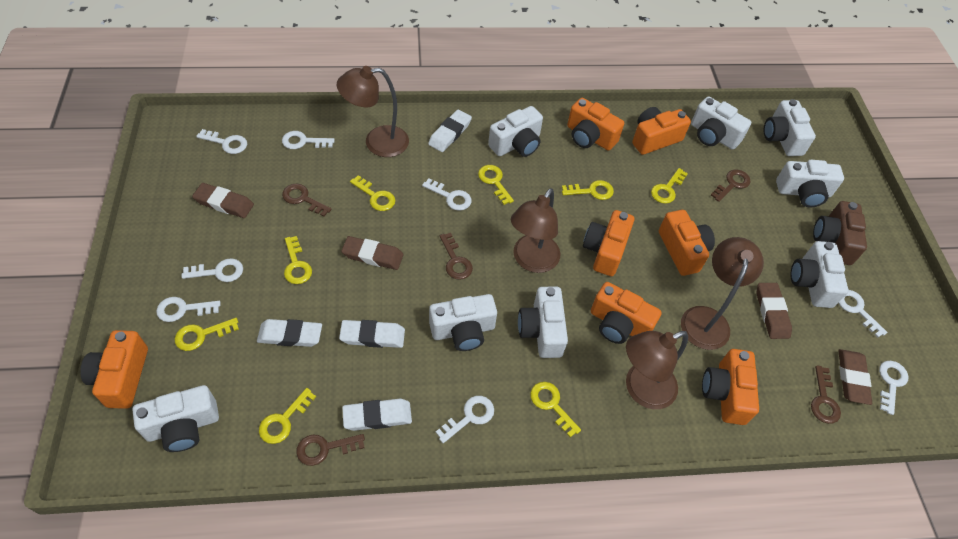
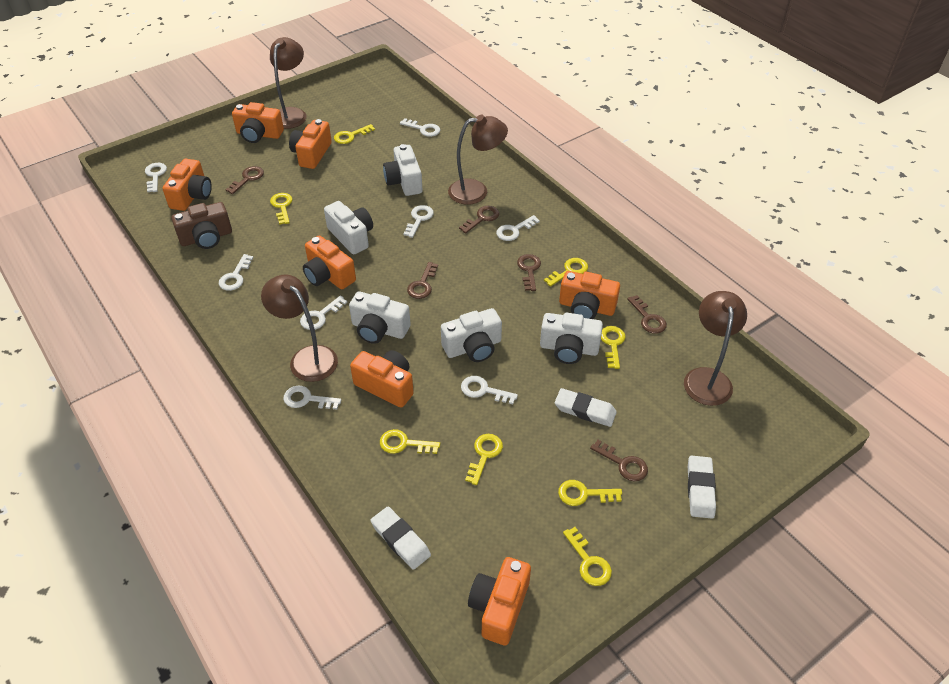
brown eraser: 4 -> 0
brown key: 5 -> 6
white camera: 8 -> 5
white eraser: 4 -> 3

